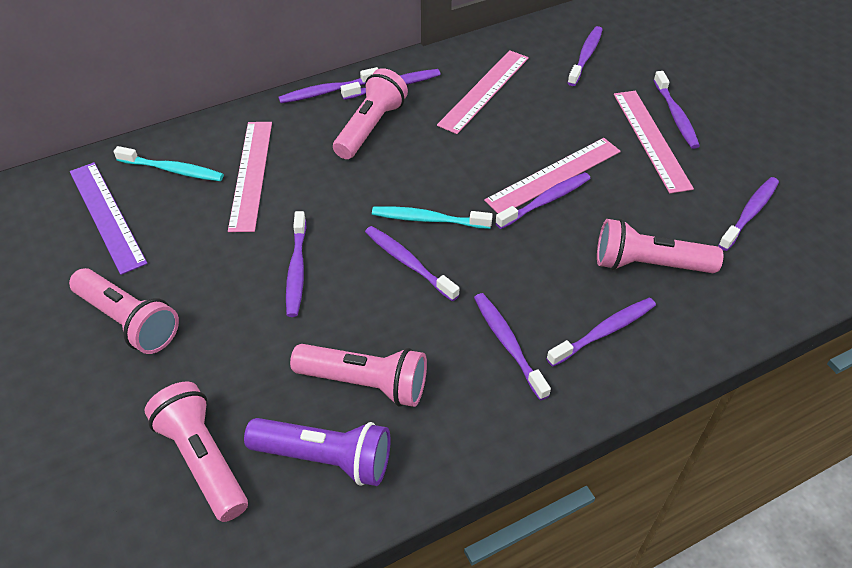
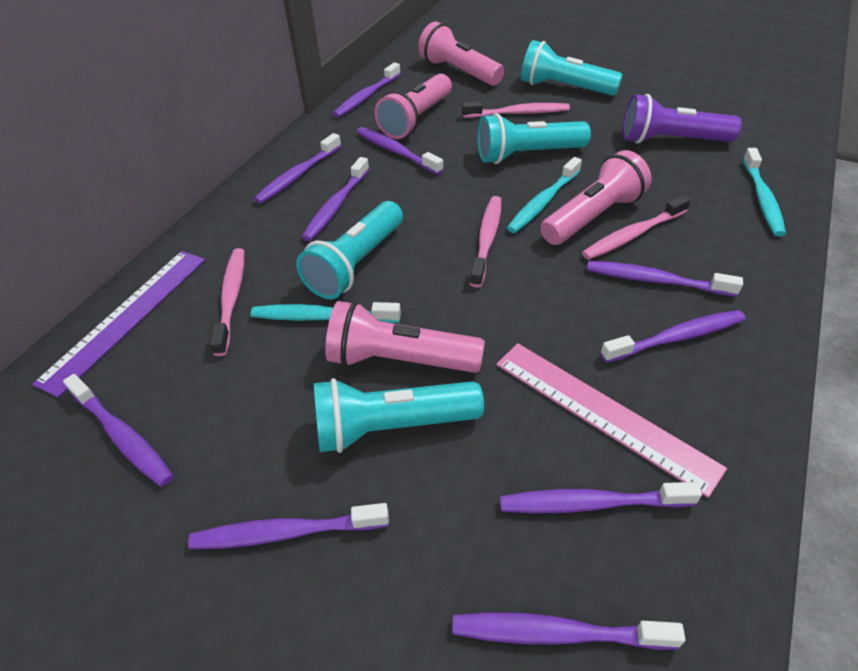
pink flashlight: 5 -> 4
pink ruler: 4 -> 1
pink toothbrush: 0 -> 4
turquoise flashlight: 0 -> 4
turquoise toothbrush: 2 -> 3

